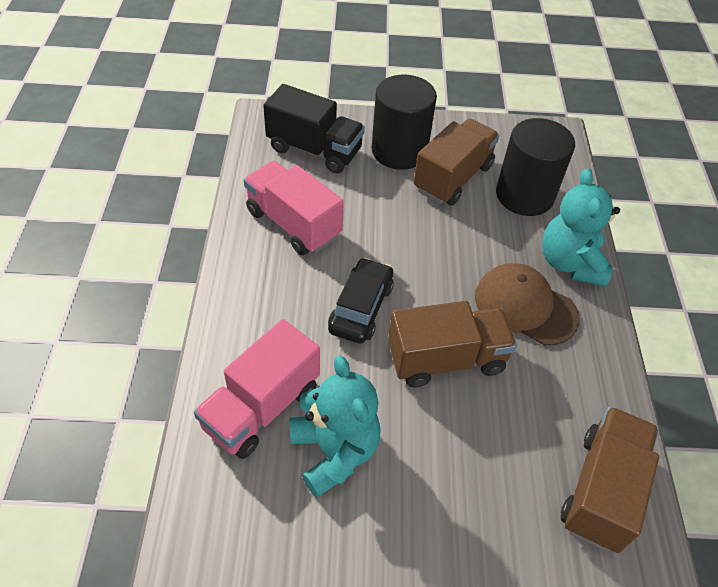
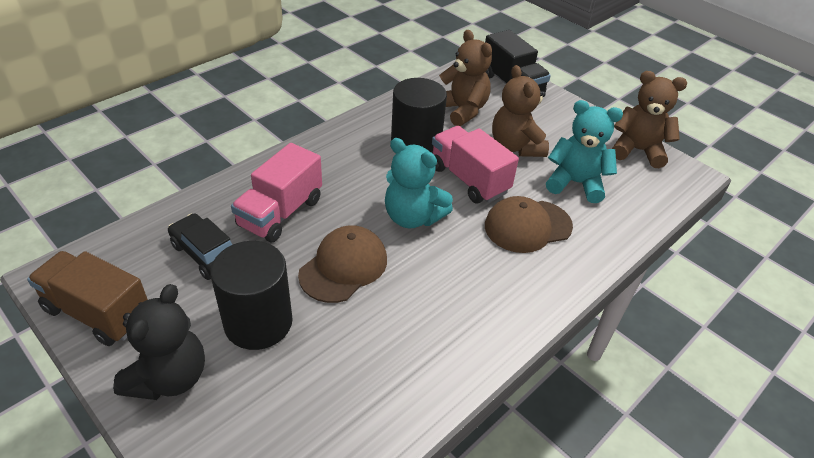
black teddy bear: 0 -> 1
brown cap: 1 -> 2
brown teddy bear: 0 -> 3
brown truck: 3 -> 1

